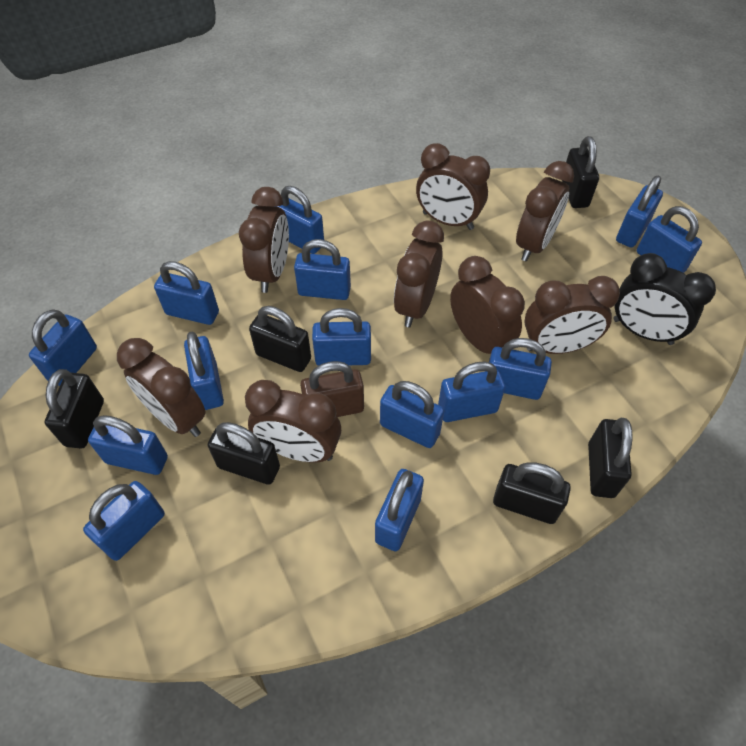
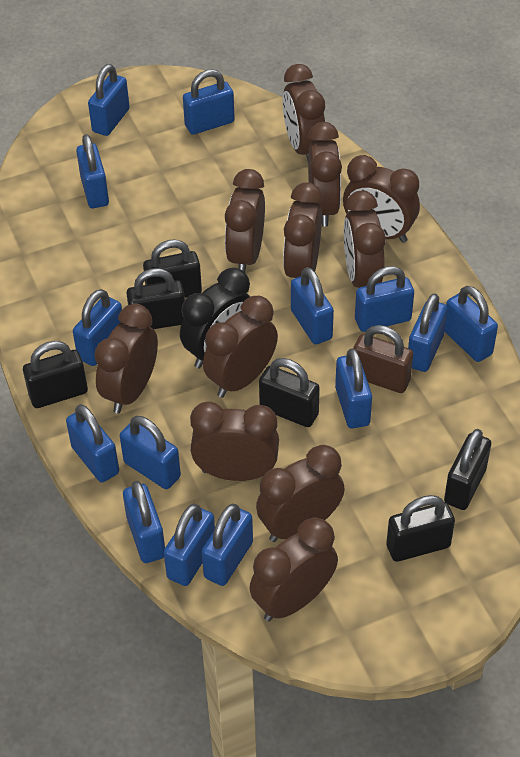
brown clock: 8 -> 11

